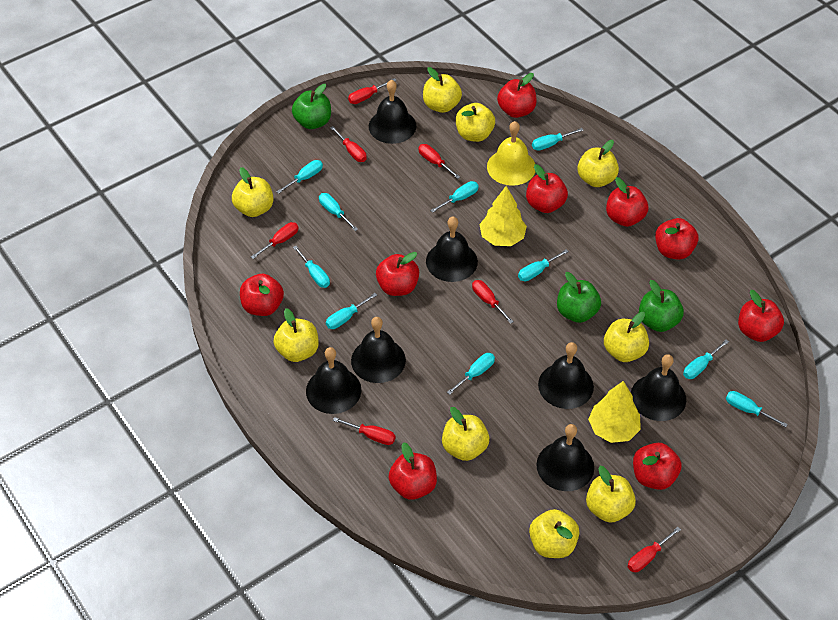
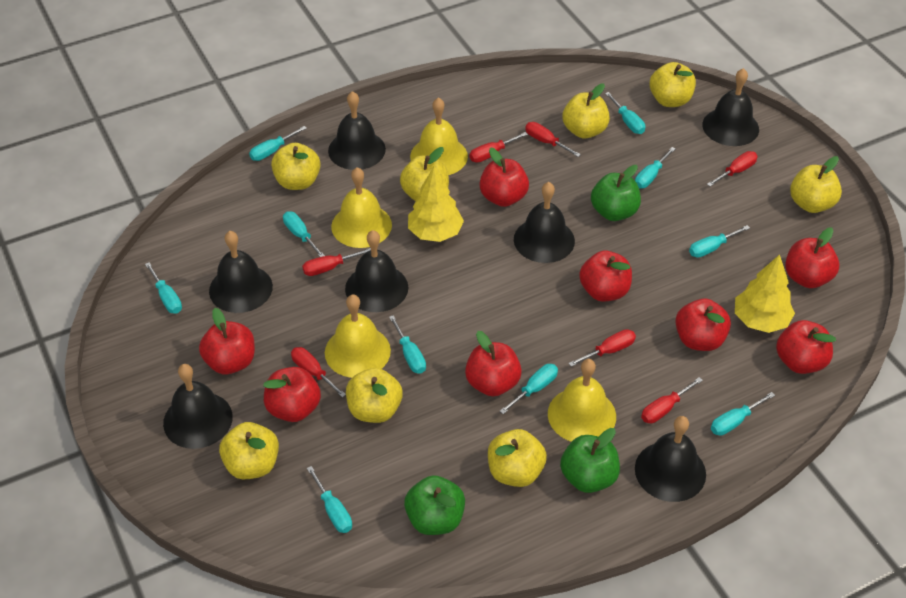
red apple: 9 -> 8
yellow apple: 9 -> 8
yellow bell: 1 -> 4

